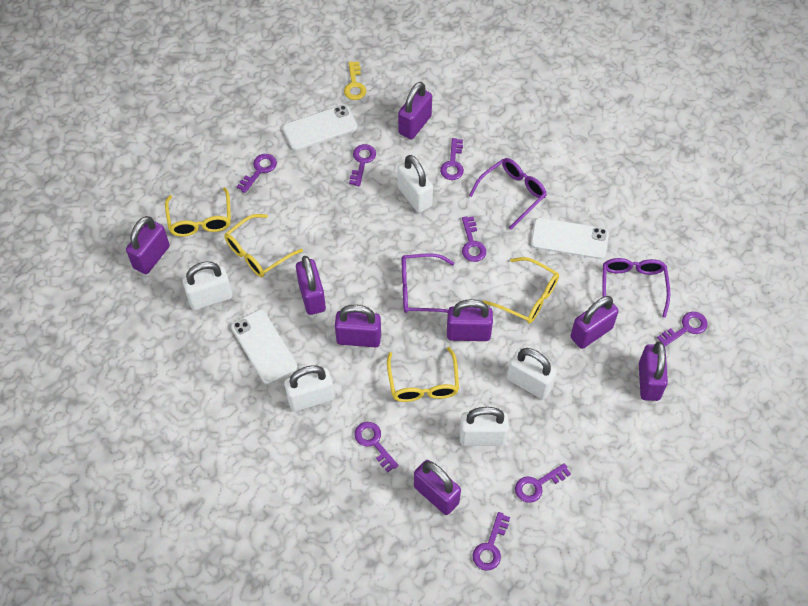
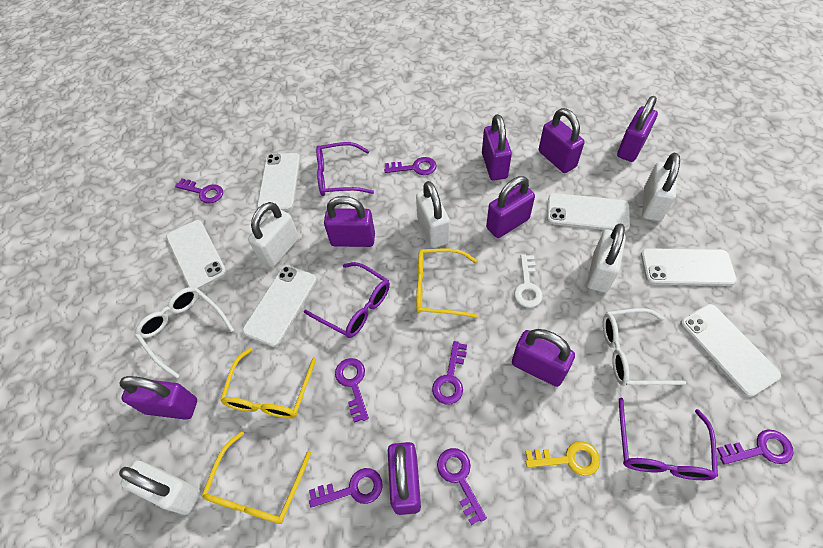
purple key: 8 -> 7
white glasses: 0 -> 2
white key: 0 -> 1
white phone: 3 -> 6
yellow glasses: 4 -> 3

